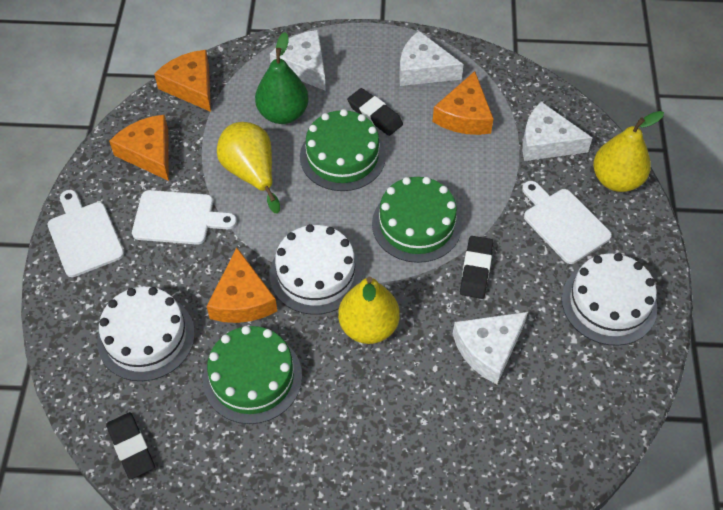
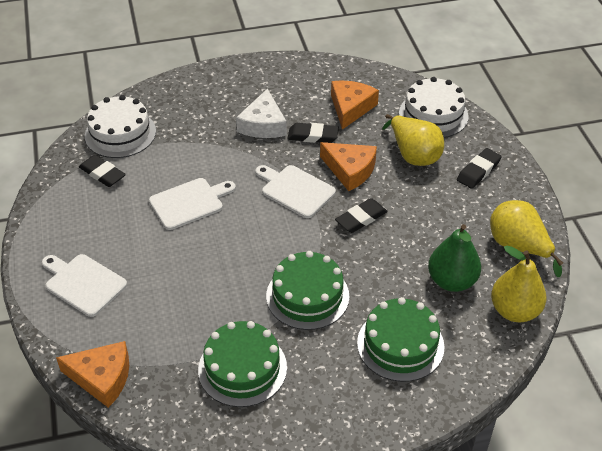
black eraser: 3 -> 4
orange cheese: 4 -> 3
white cake: 3 -> 2
white cheese: 4 -> 1

